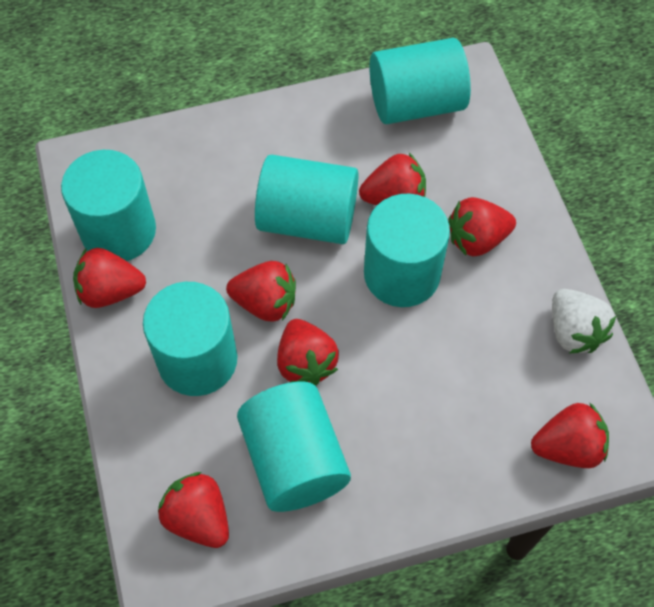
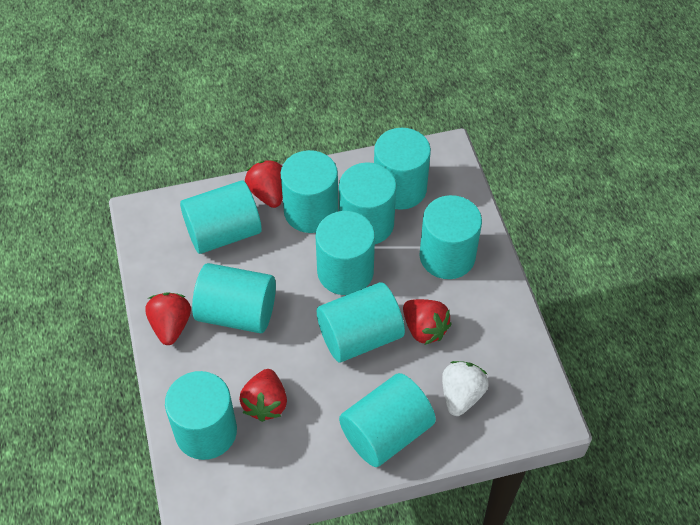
red strawberry: 7 -> 4
turquoise cylinder: 6 -> 10

